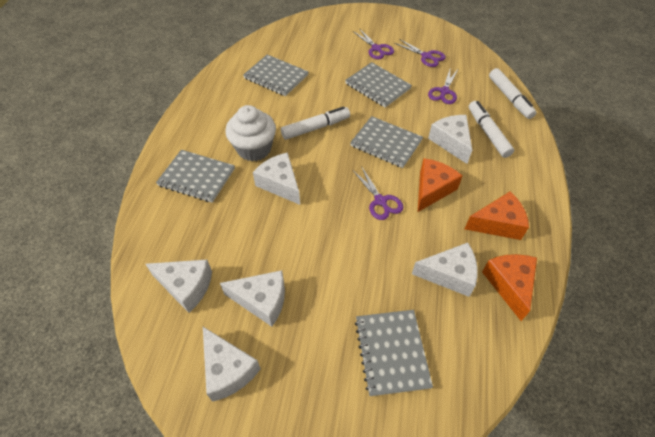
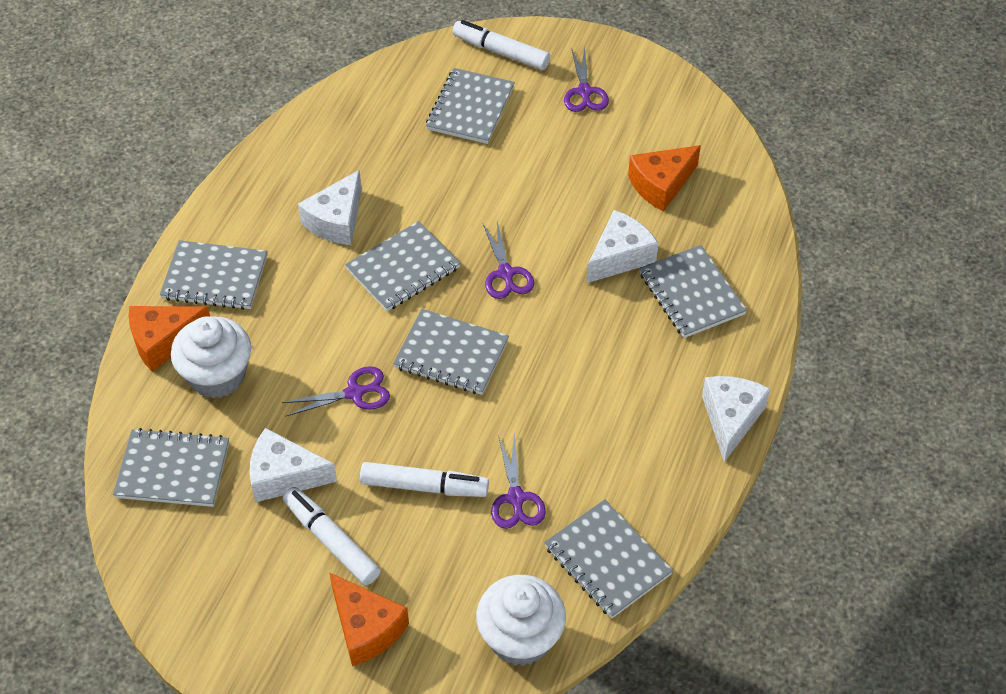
grey notebook: 5 -> 7
white cheese: 6 -> 4
white cupcake: 1 -> 2

